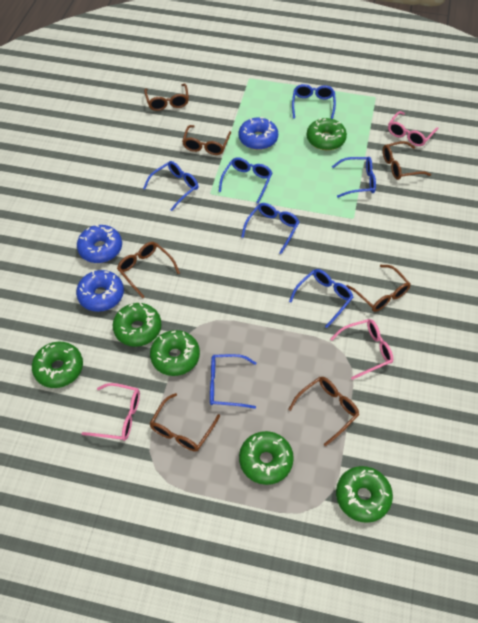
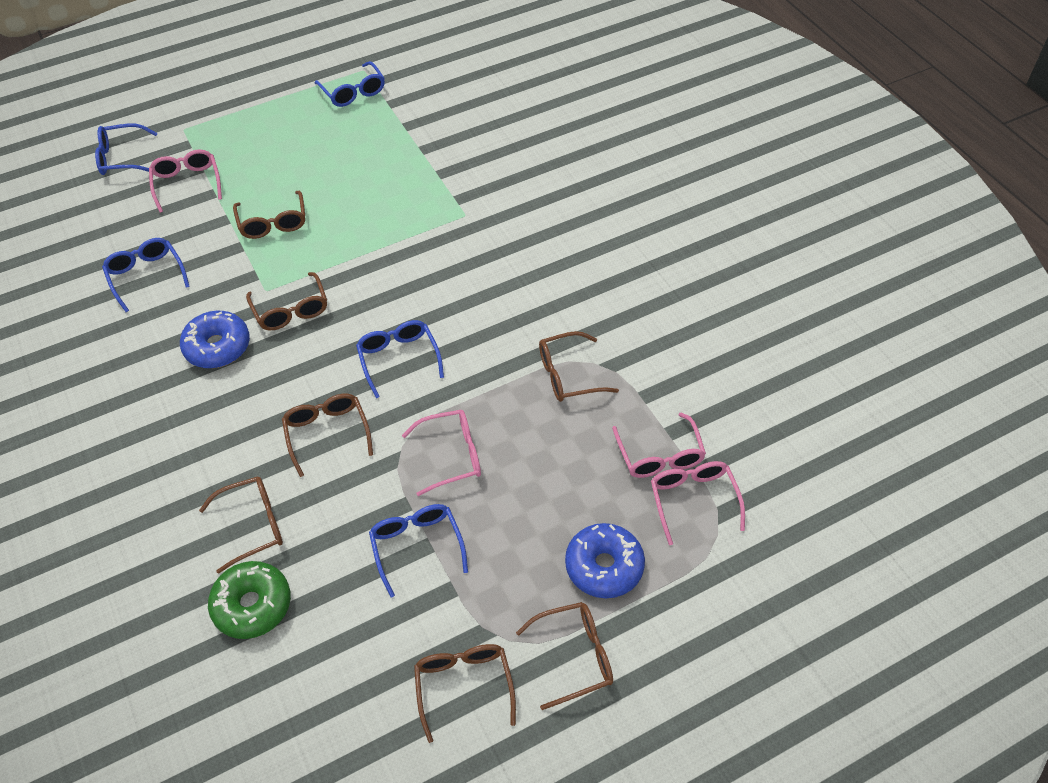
blue donut: 3 -> 2
blue glasses: 7 -> 5
green donut: 6 -> 1
pink glasses: 3 -> 4

